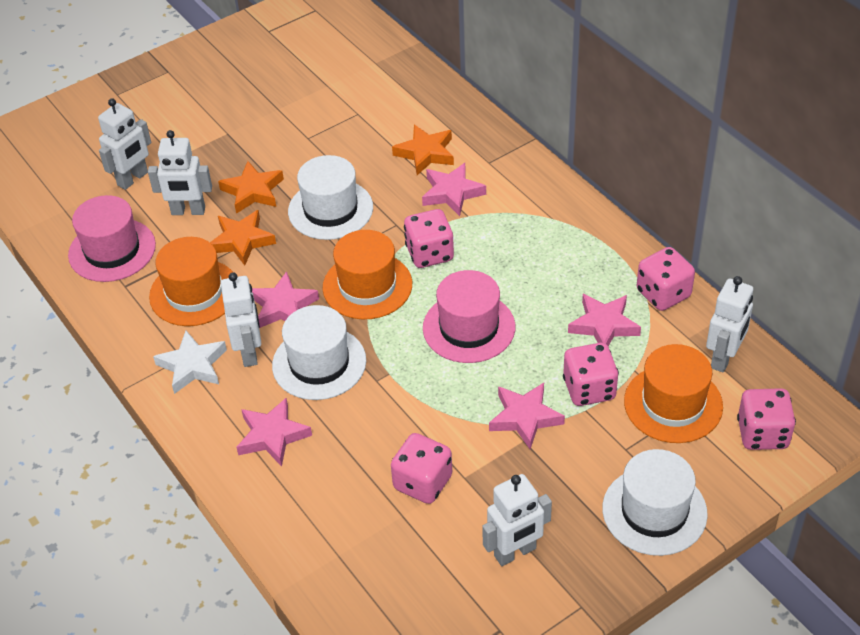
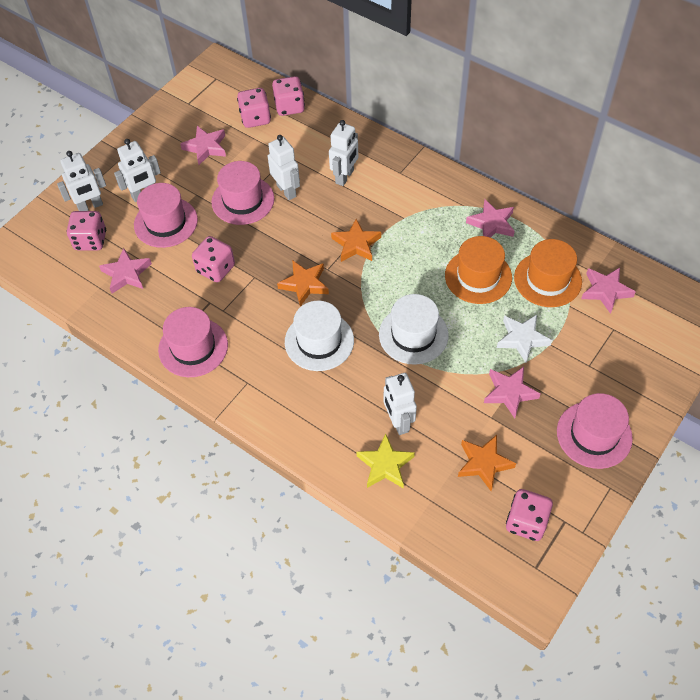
orange hat: 3 -> 2
pink hat: 2 -> 4
white hat: 3 -> 2
yellow star: 0 -> 1

